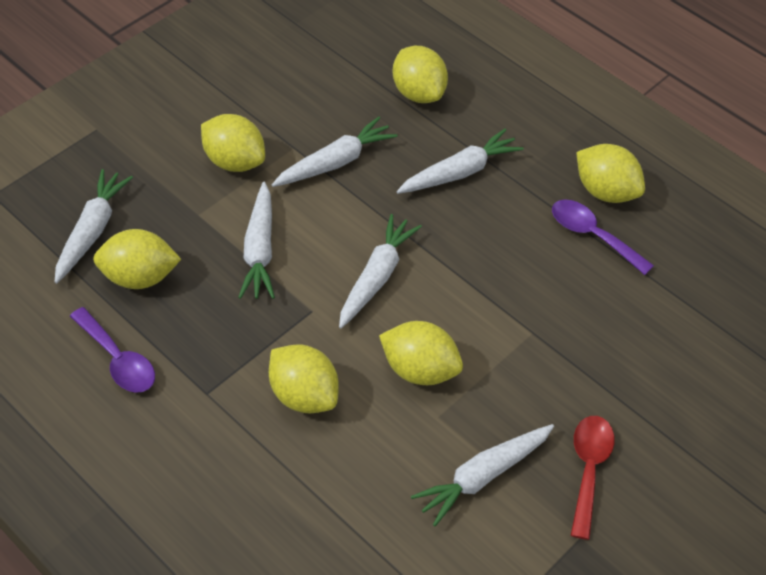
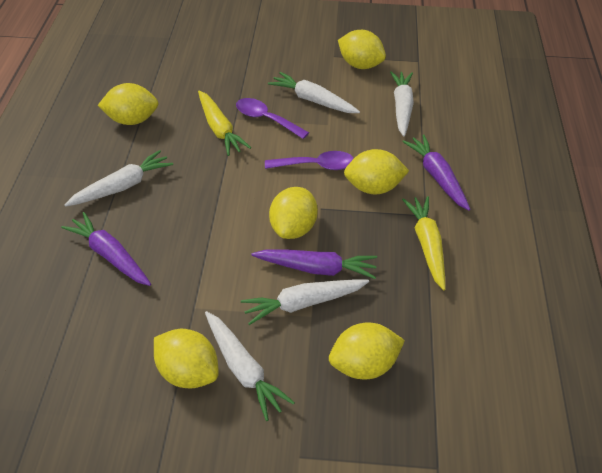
purple carrot: 0 -> 3
red spoon: 1 -> 0
white carrot: 6 -> 5
yellow carrot: 0 -> 2

